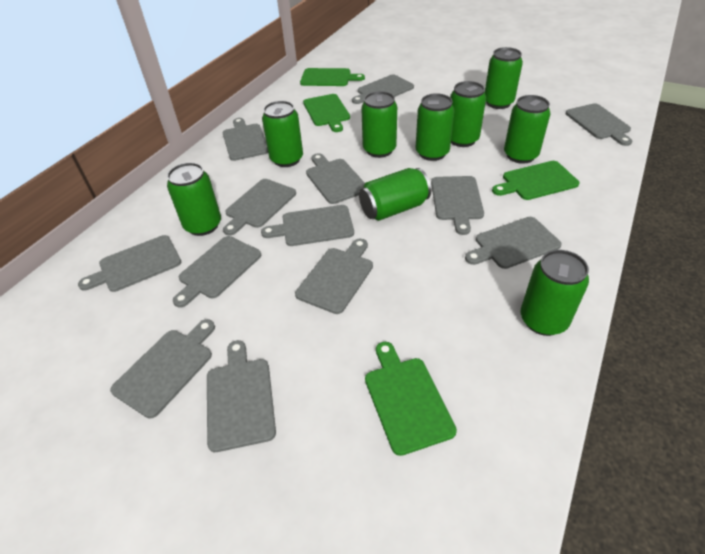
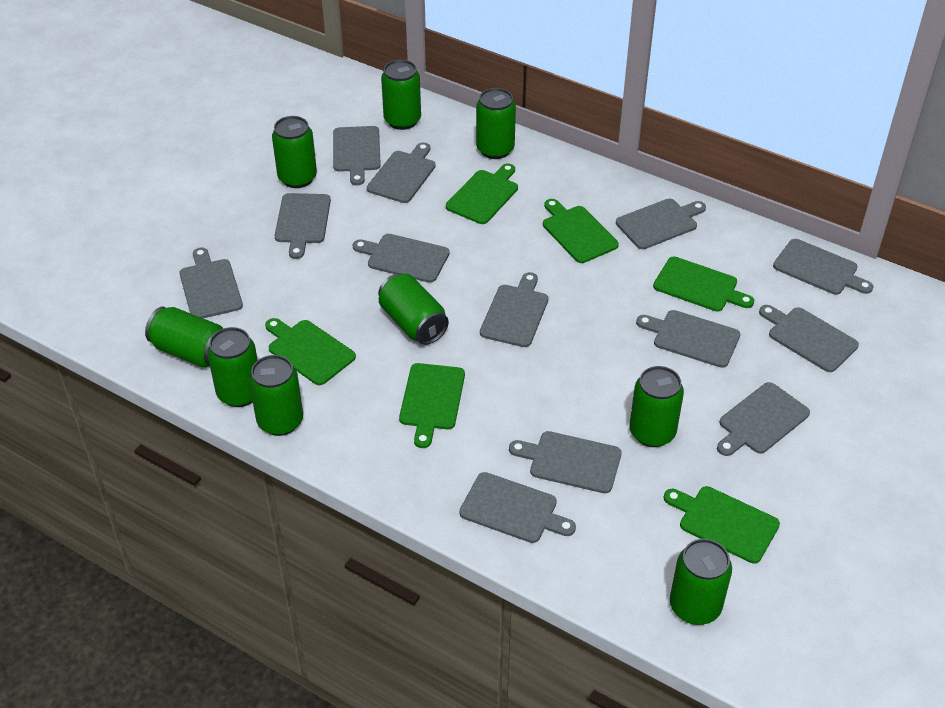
green cutting board: 4 -> 6

